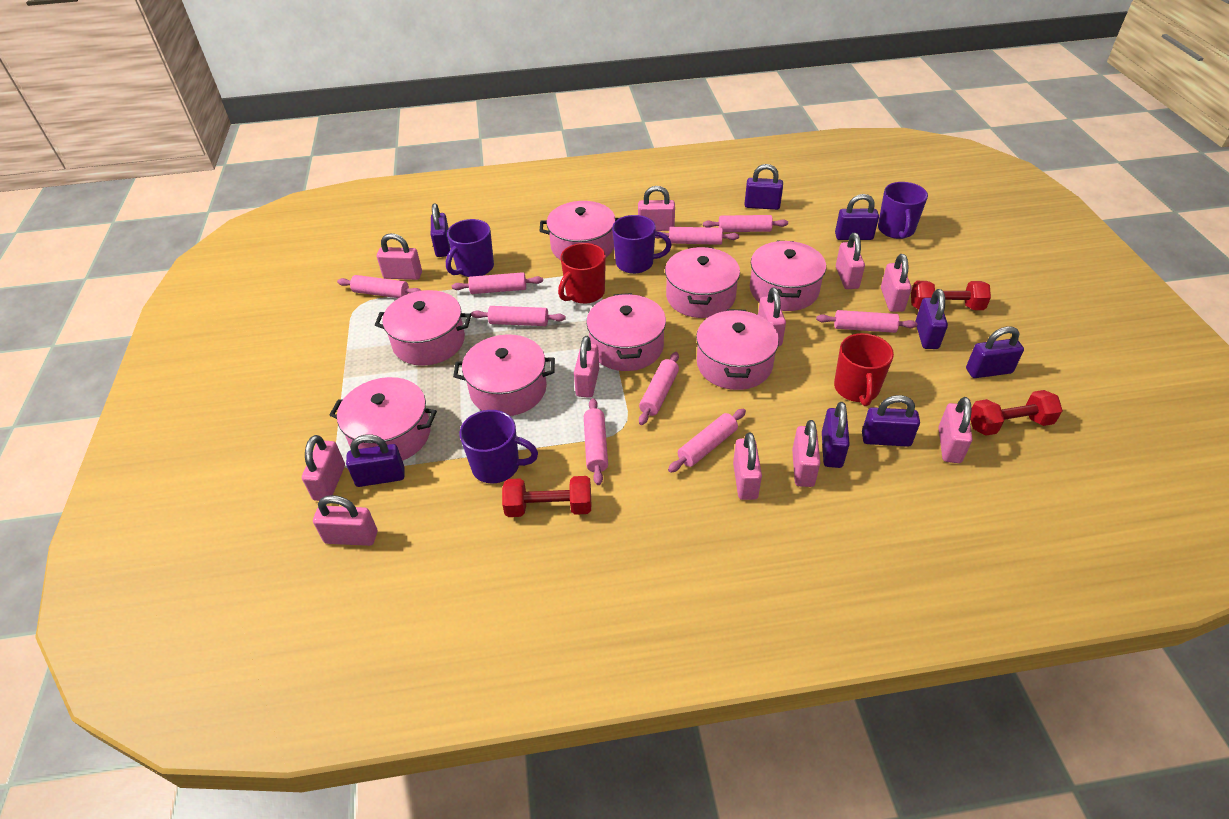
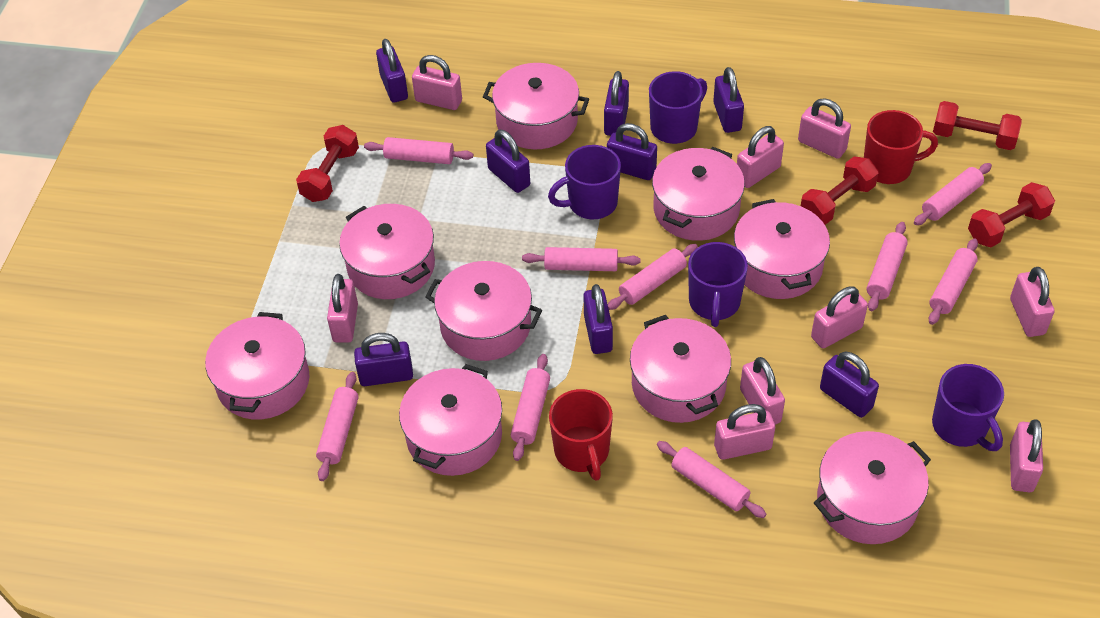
pink padlock: 11 -> 9
pink pot: 8 -> 9
red dumbbell: 3 -> 4

